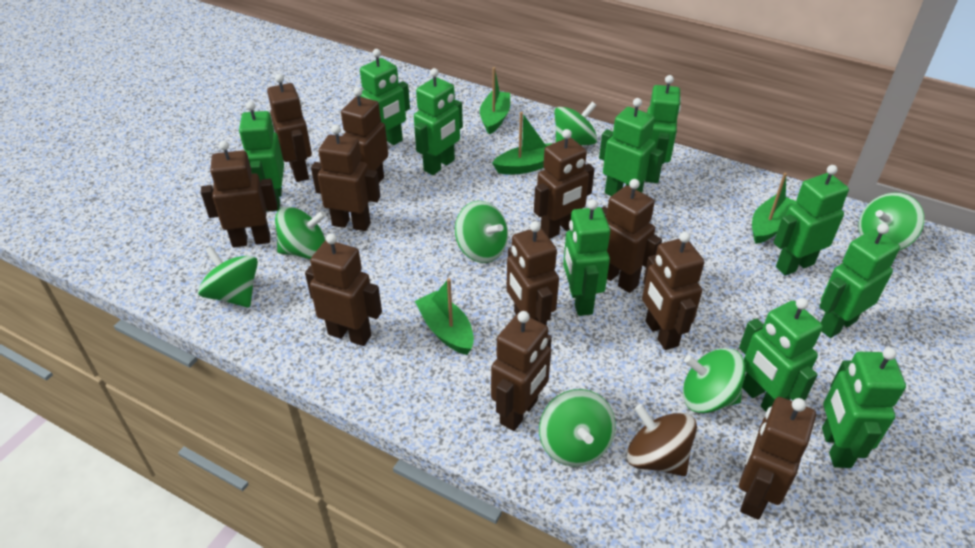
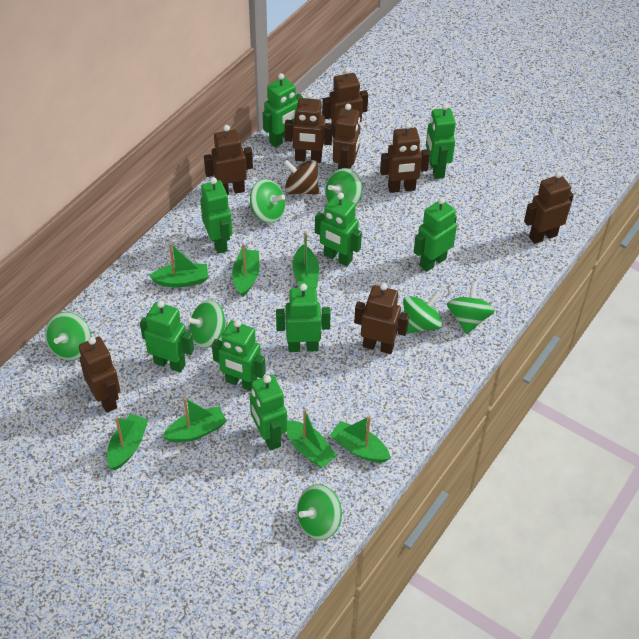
brown robot: 11 -> 8
green boat: 4 -> 7
green robot: 10 -> 9

